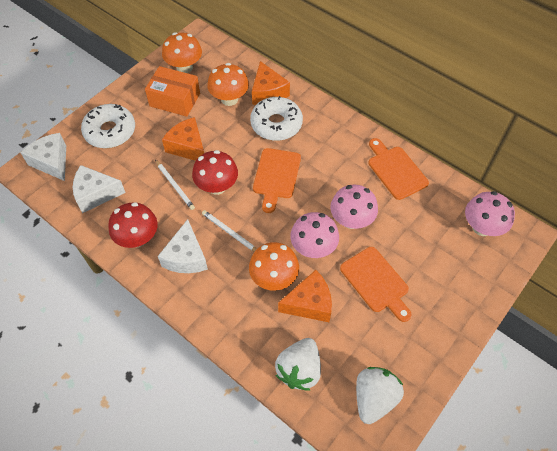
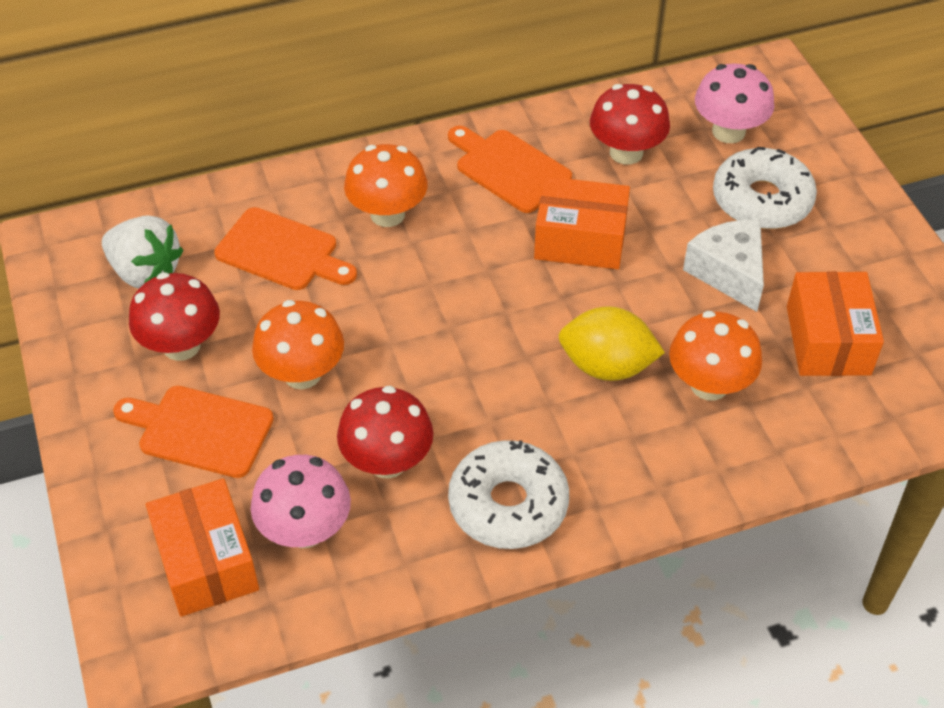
orange box: 1 -> 3
orange cheese: 3 -> 0
pink mushroom: 3 -> 2
red mushroom: 2 -> 3
white cheese: 3 -> 1
white pencil: 2 -> 0
white strawberry: 2 -> 1
yellow lemon: 0 -> 1

